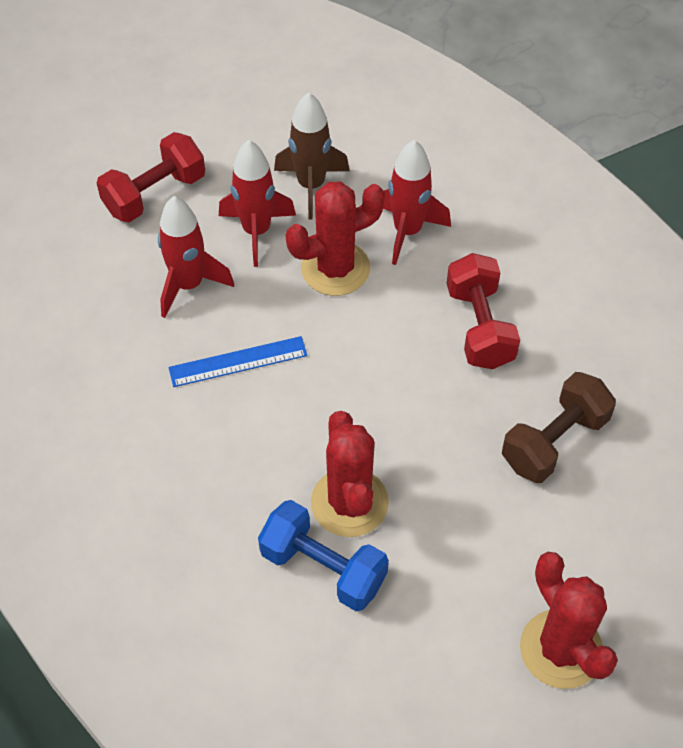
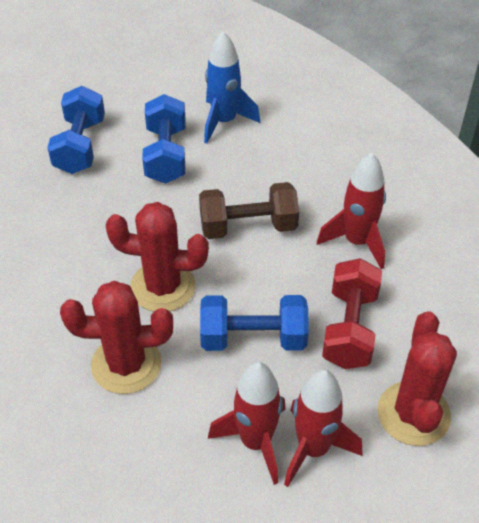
blue dumbbell: 1 -> 3
blue rocket: 0 -> 1
blue ruler: 1 -> 0
brown rocket: 1 -> 0
red dumbbell: 2 -> 1

